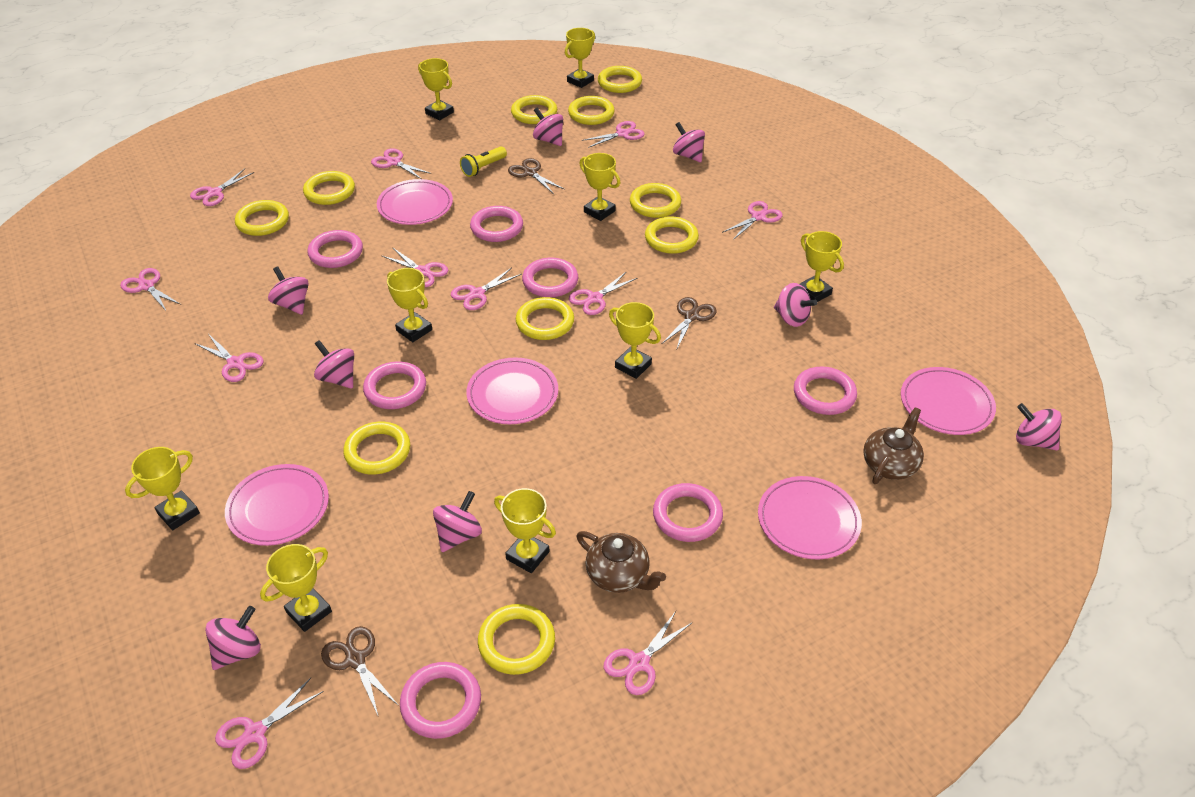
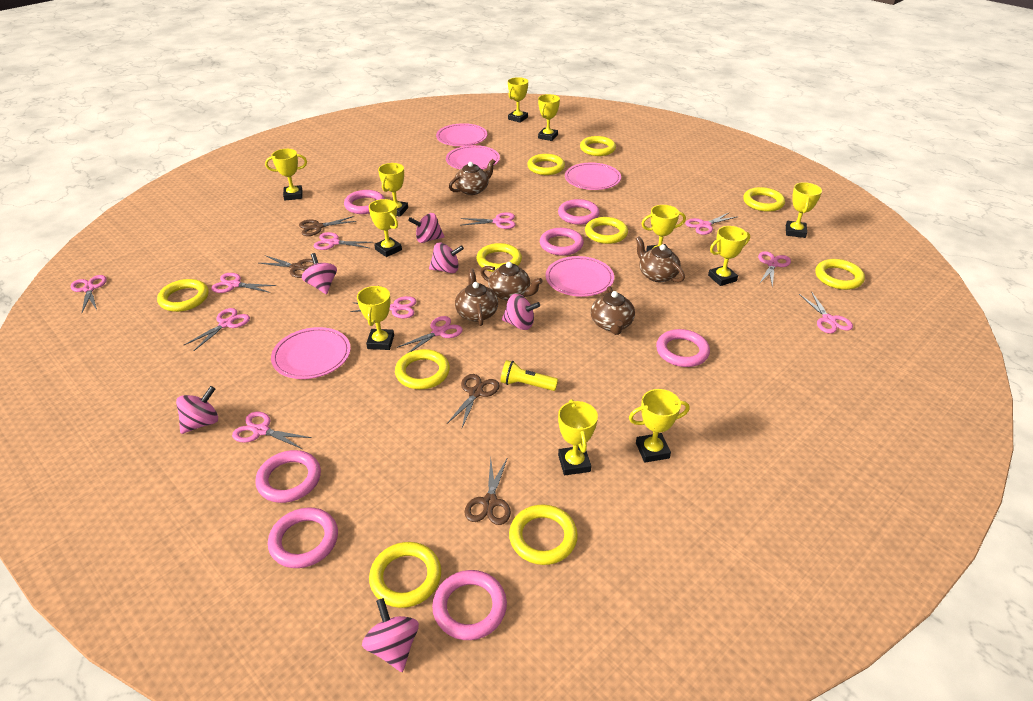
brown scissors: 3 -> 4
brown teapot: 2 -> 5
pink spinning top: 8 -> 6
yellow trophy: 9 -> 11

